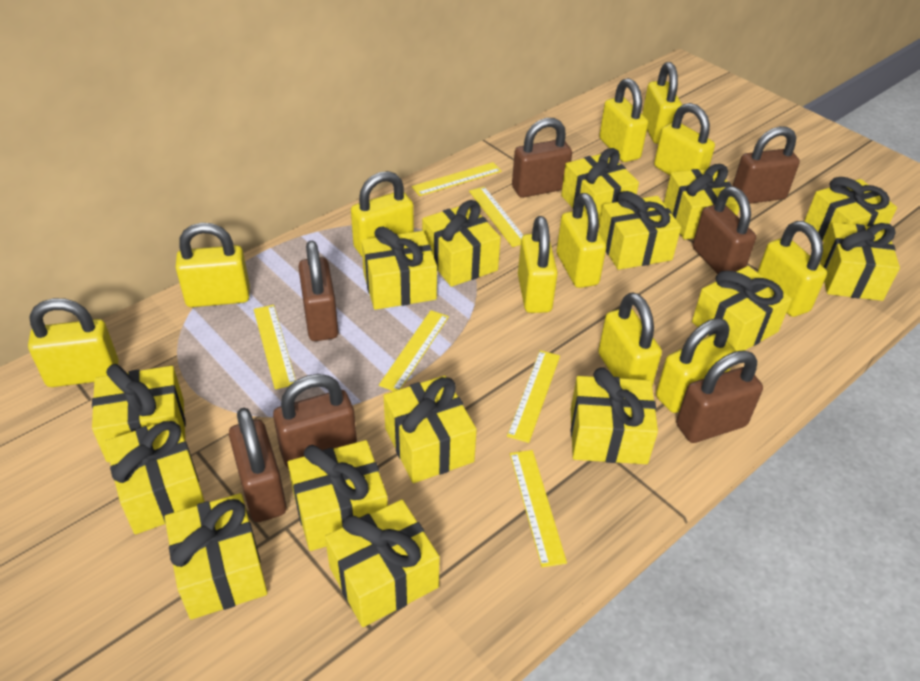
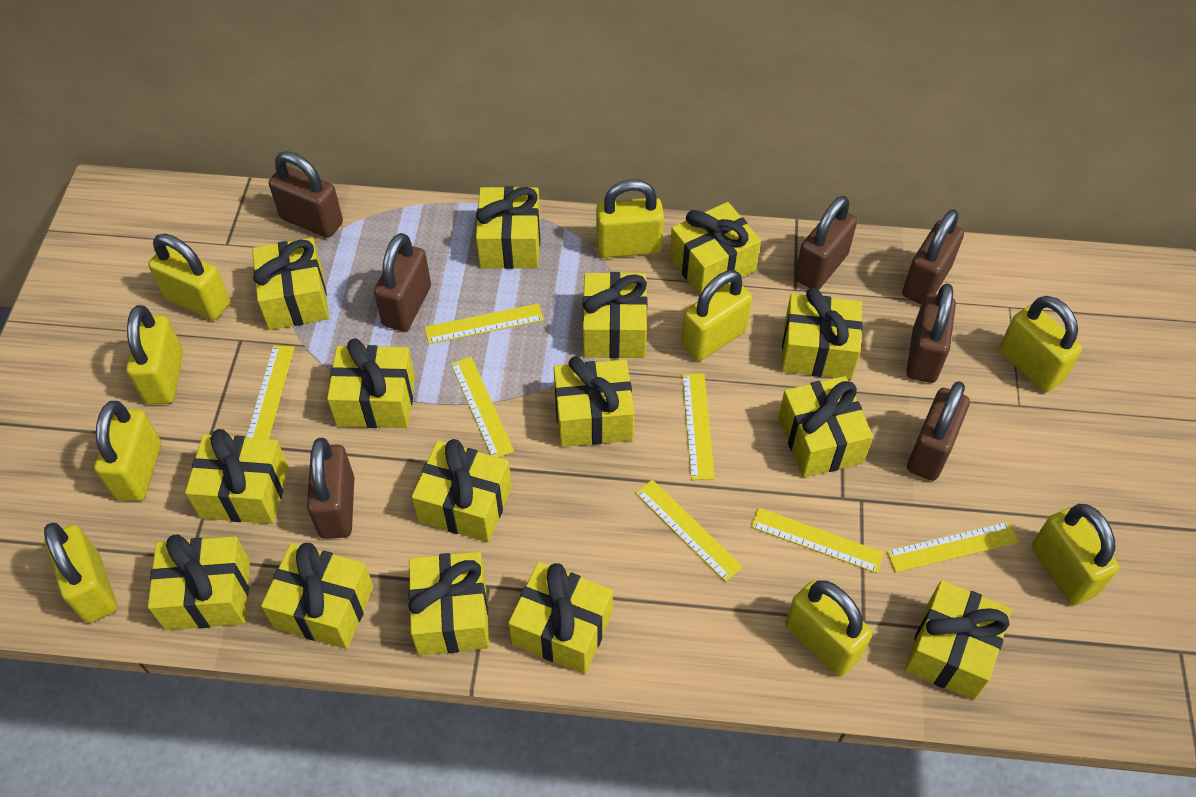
yellow padlock: 11 -> 9
yellow ruler: 6 -> 7

